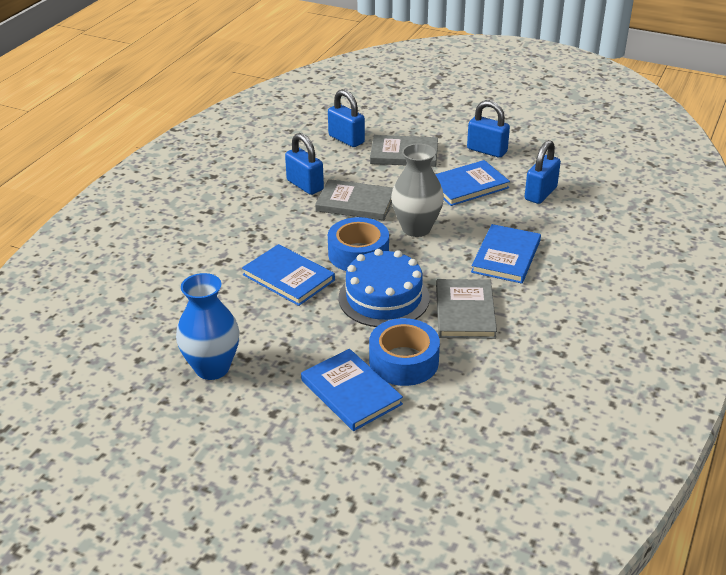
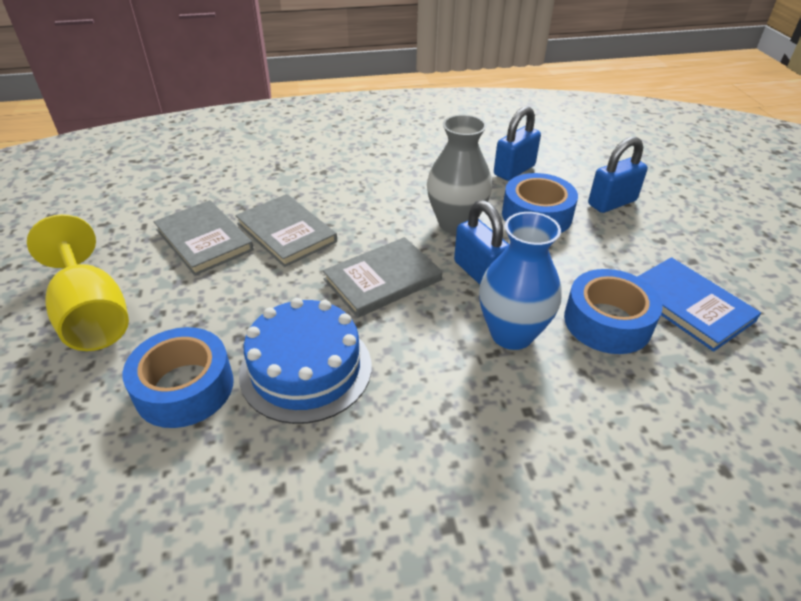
blue book: 4 -> 1
blue padlock: 4 -> 3
blue tape: 2 -> 3
yellow goblet: 0 -> 1

